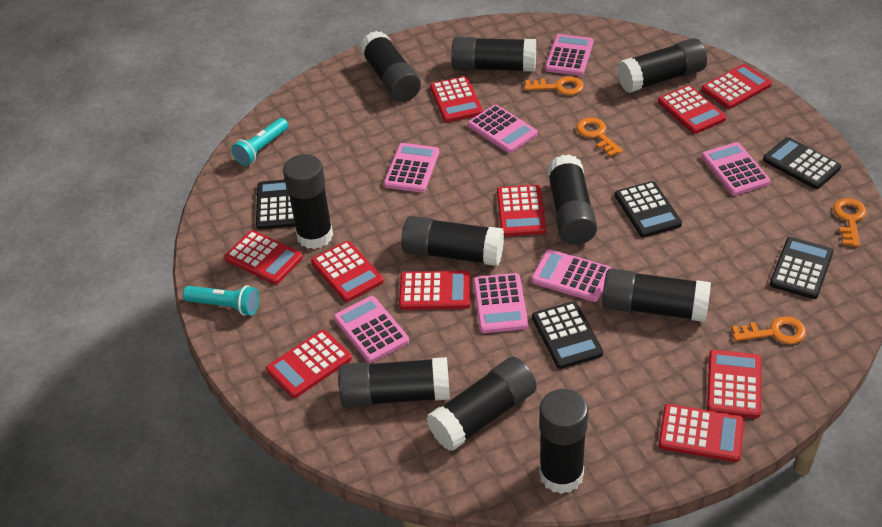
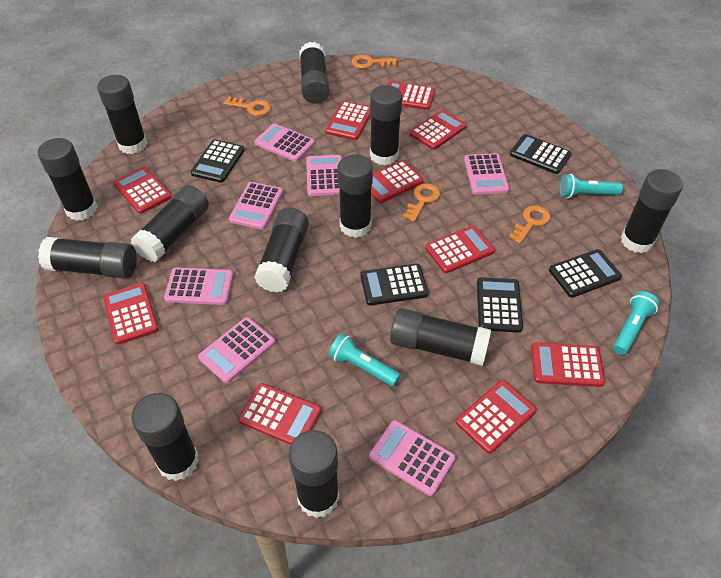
black glue stick: 10 -> 12
turquoise flashlight: 2 -> 3

